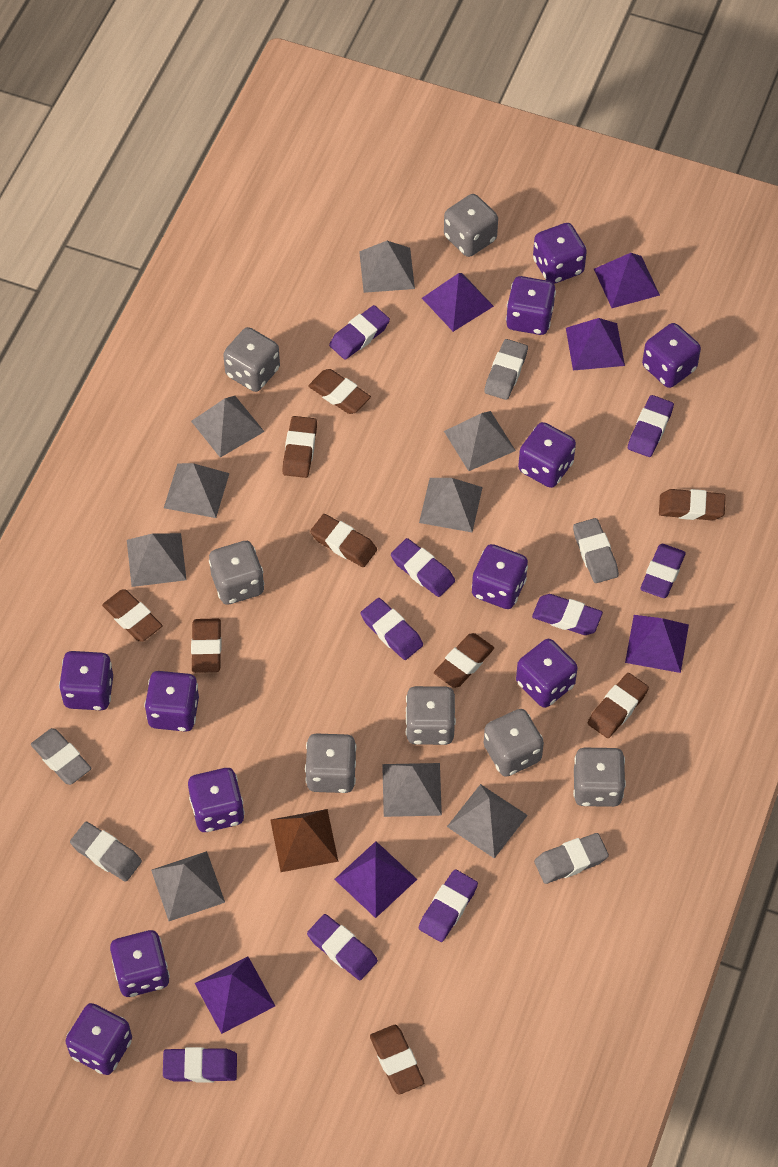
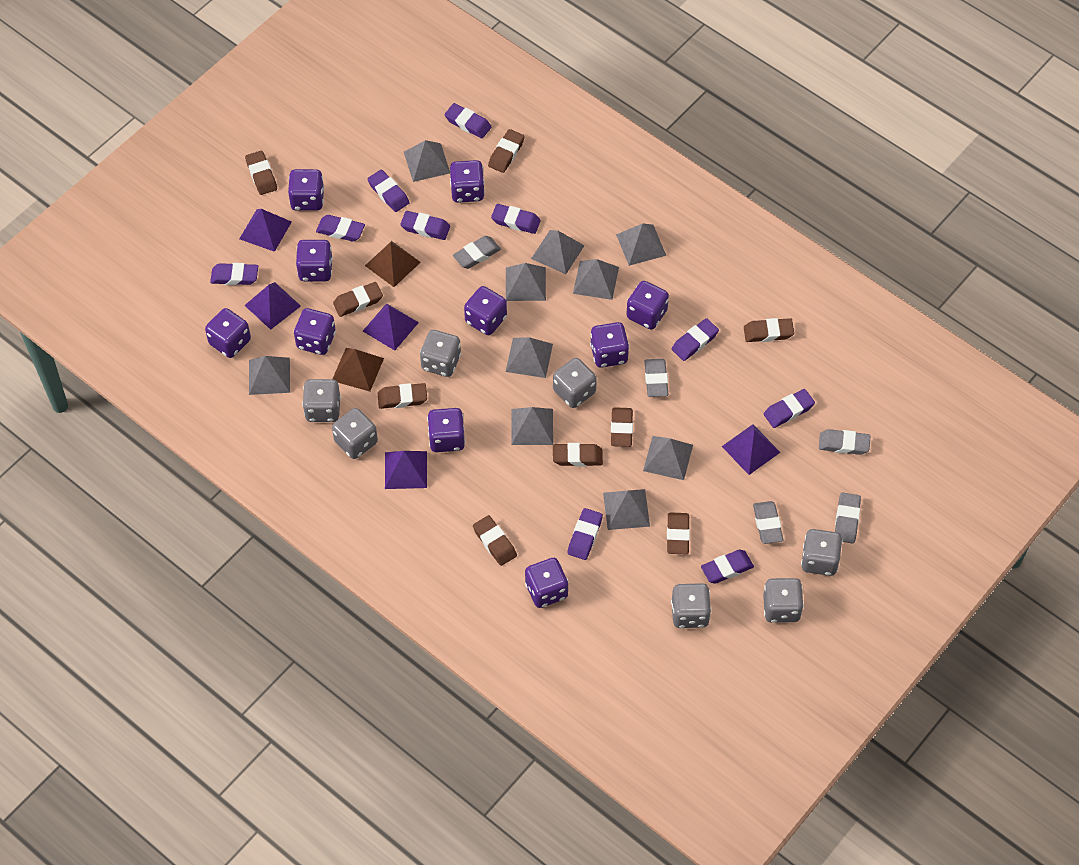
brown pyramid: 1 -> 2
grey pyramid: 9 -> 10
purple dice: 11 -> 10
purple eraser: 9 -> 10
purple pyramid: 6 -> 5

